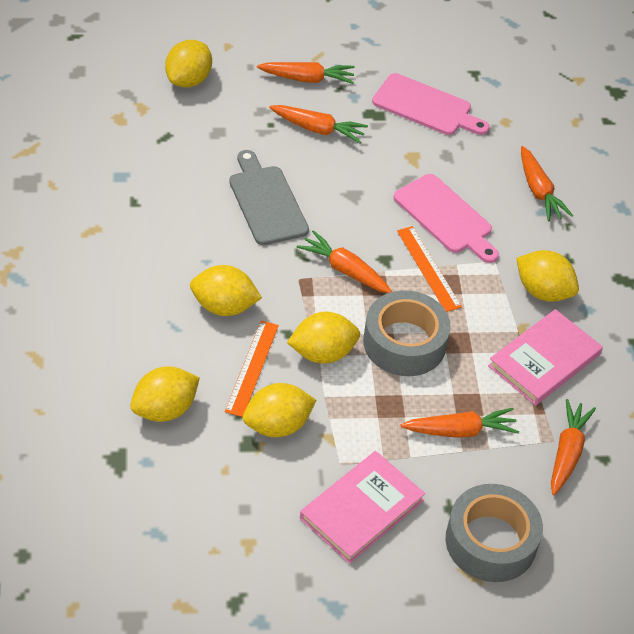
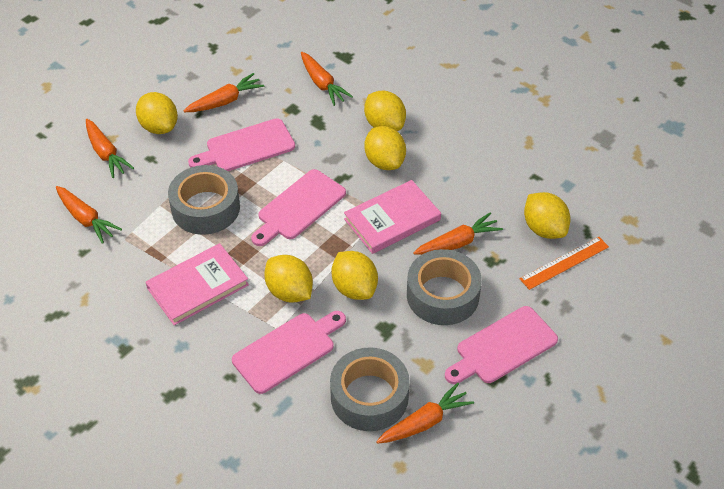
grey cutting board: 1 -> 0
grey tape: 2 -> 3
orange ruler: 2 -> 1
pink cutting board: 2 -> 4

